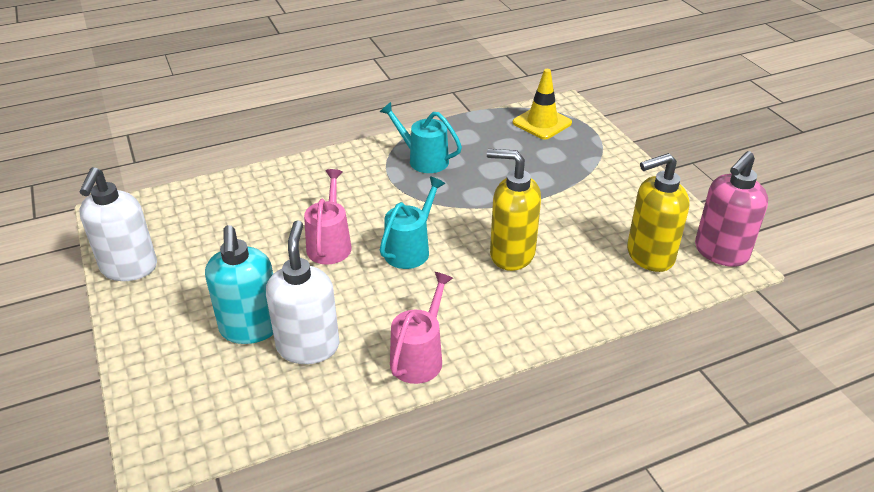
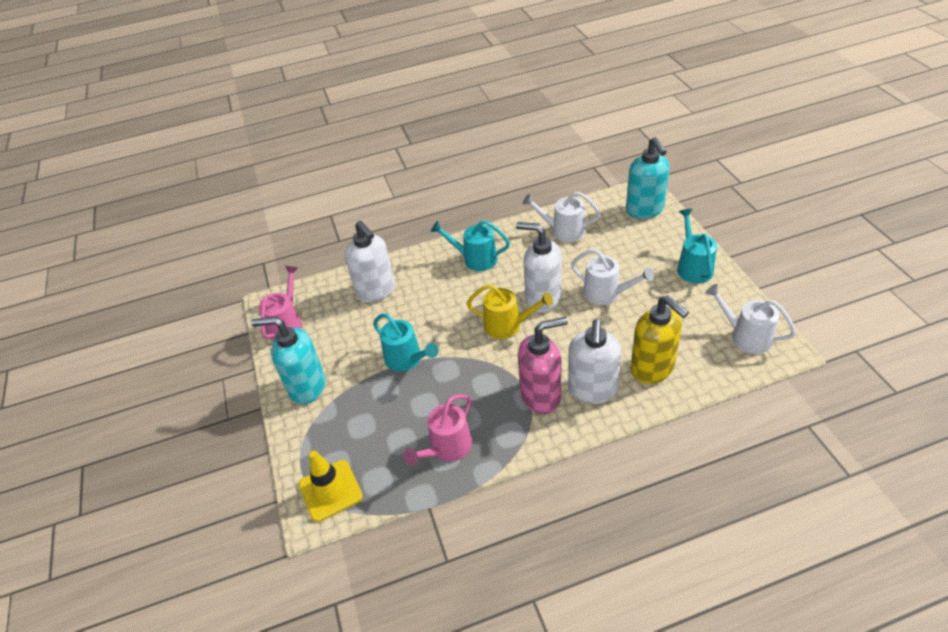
turquoise soap dispenser: 1 -> 2
turquoise watering can: 2 -> 3
white soap dispenser: 2 -> 3
white watering can: 0 -> 3
yellow soap dispenser: 2 -> 1
yellow watering can: 0 -> 1

